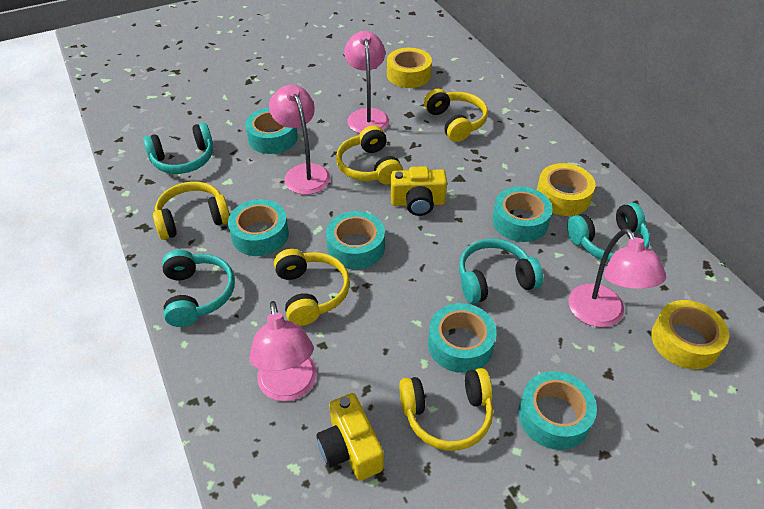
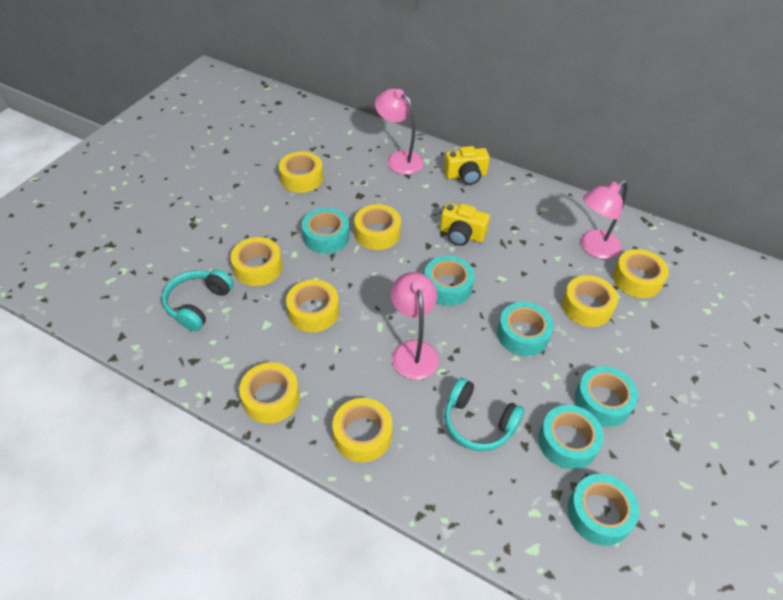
pink lamp: 4 -> 3
turquoise headphones: 4 -> 2
yellow headphones: 5 -> 0
yellow tape: 3 -> 8

